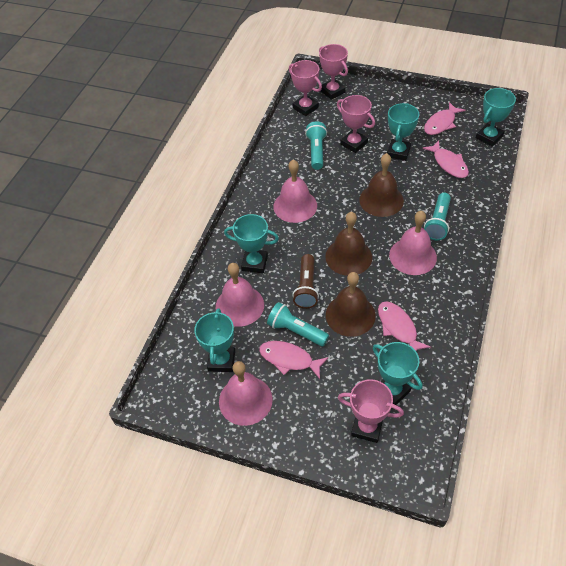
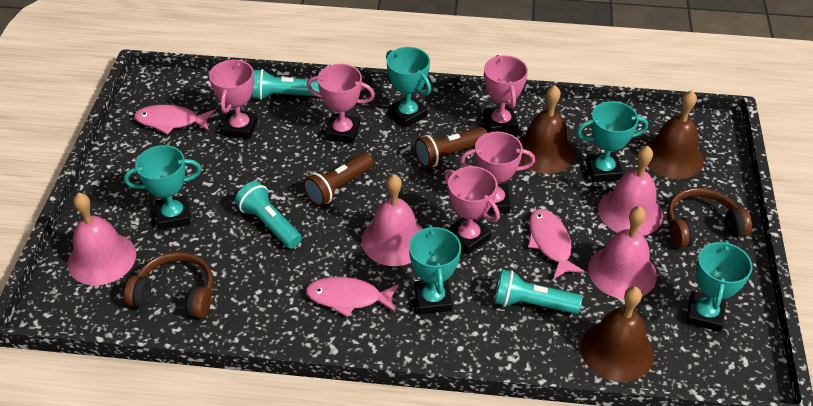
brown flashlight: 1 -> 2
brown headphones: 0 -> 2
pink fish: 4 -> 3
pink trophy: 4 -> 5

